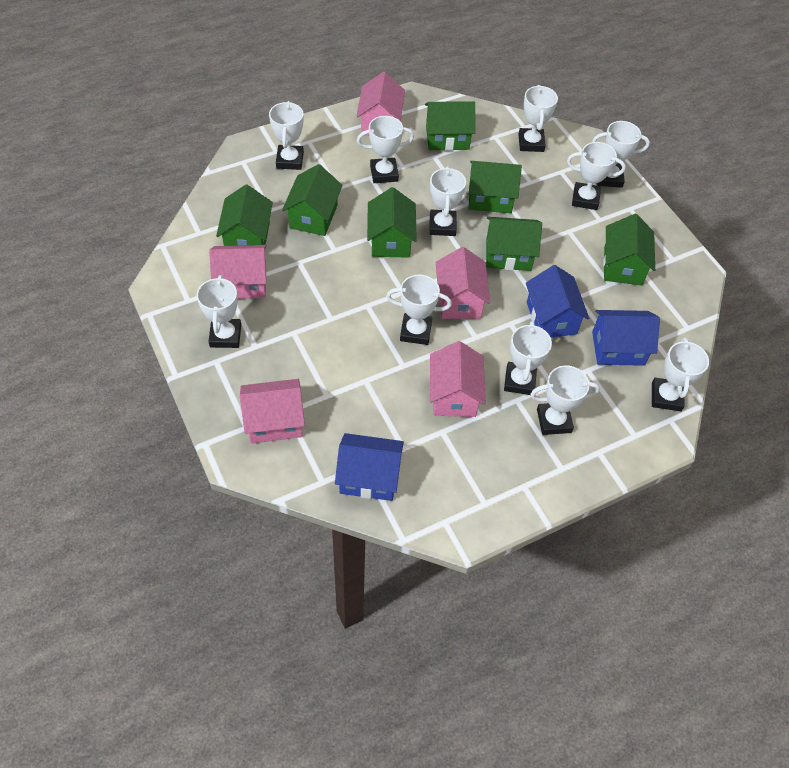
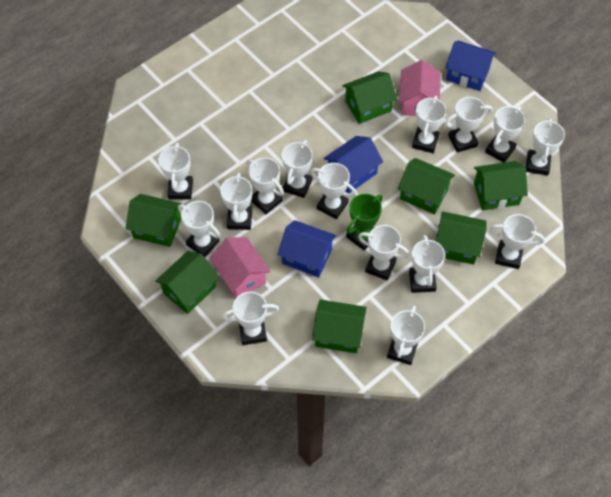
green trophy: 0 -> 1
pink house: 5 -> 2
white trophy: 11 -> 15

